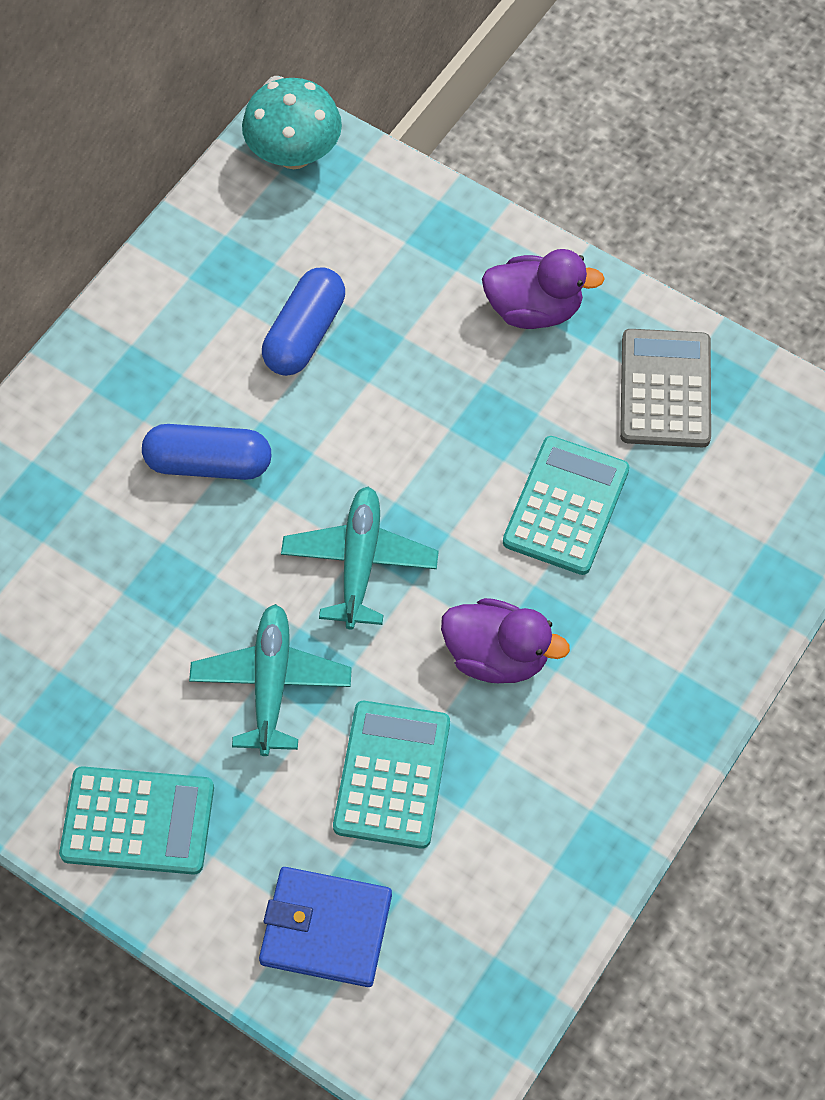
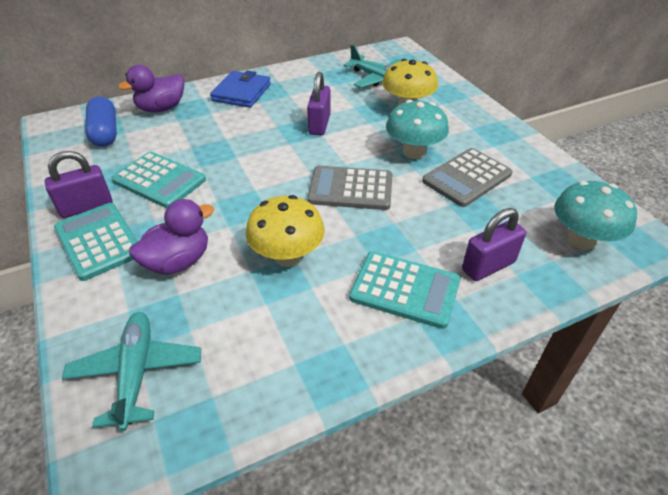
blue capsule: 2 -> 1
grey calculator: 1 -> 2
purple padlock: 0 -> 3
turquoise mushroom: 1 -> 2
yellow mushroom: 0 -> 2

